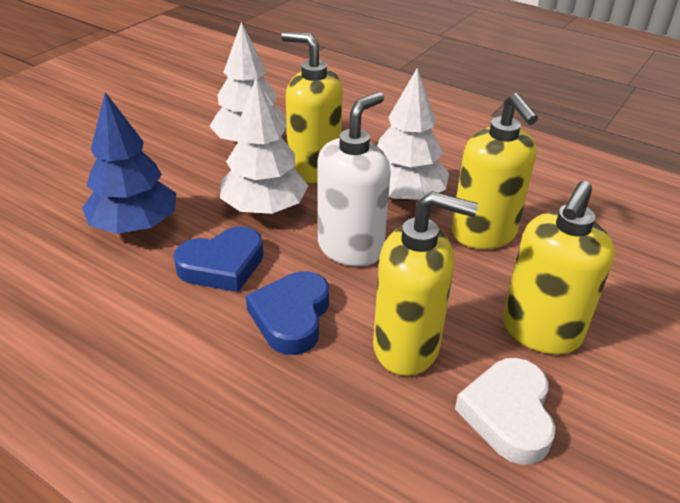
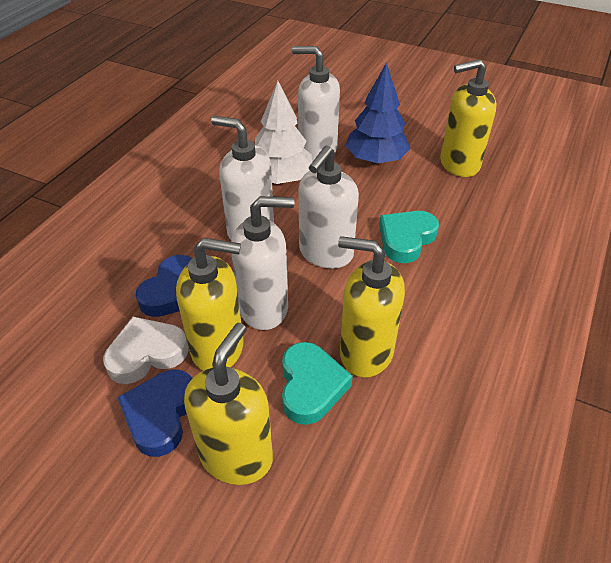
turquoise heart: 0 -> 2
white soap dispenser: 1 -> 4
white tree: 3 -> 1

